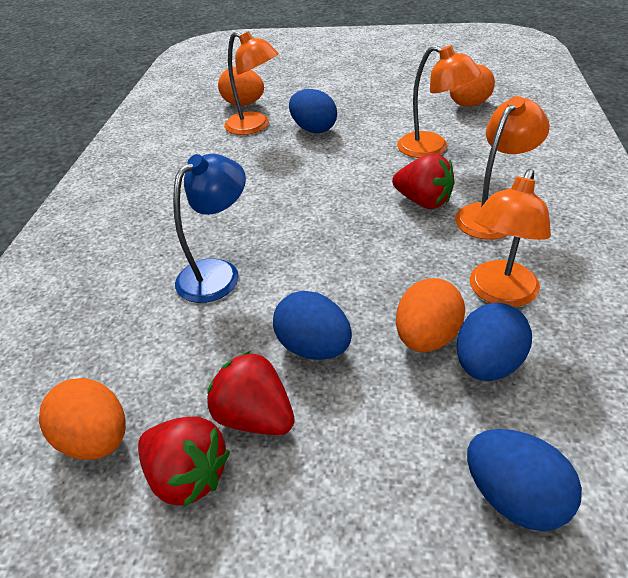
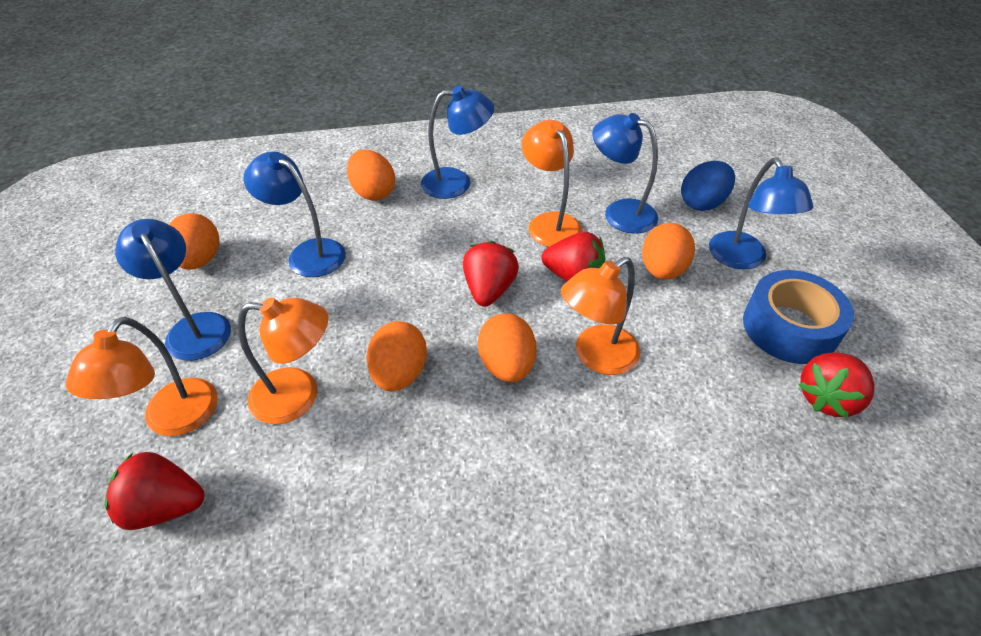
blue egg: 4 -> 1
blue lamp: 1 -> 5
blue tape: 0 -> 1
orange egg: 4 -> 5
red strawberry: 3 -> 4

